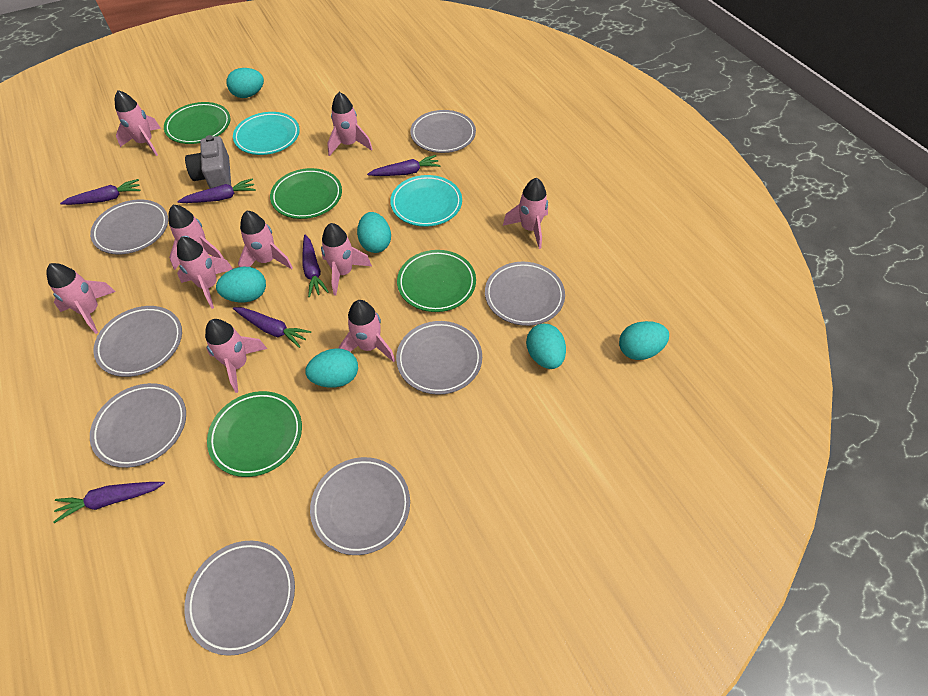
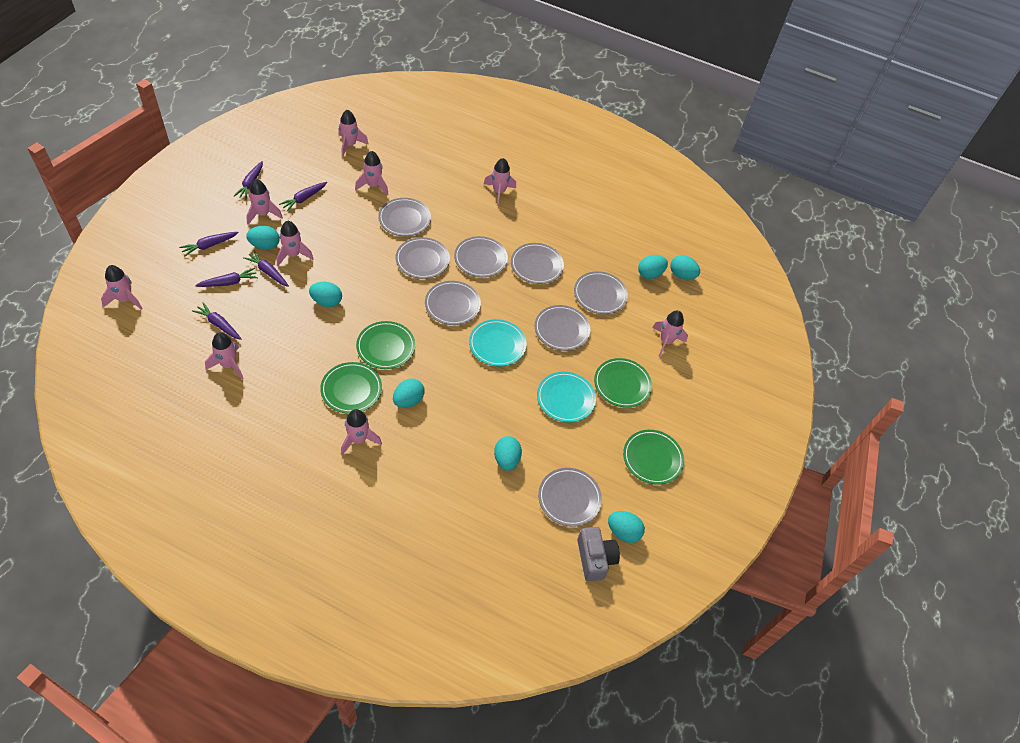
pink rocket: 10 -> 9
turquoise egg: 6 -> 7

